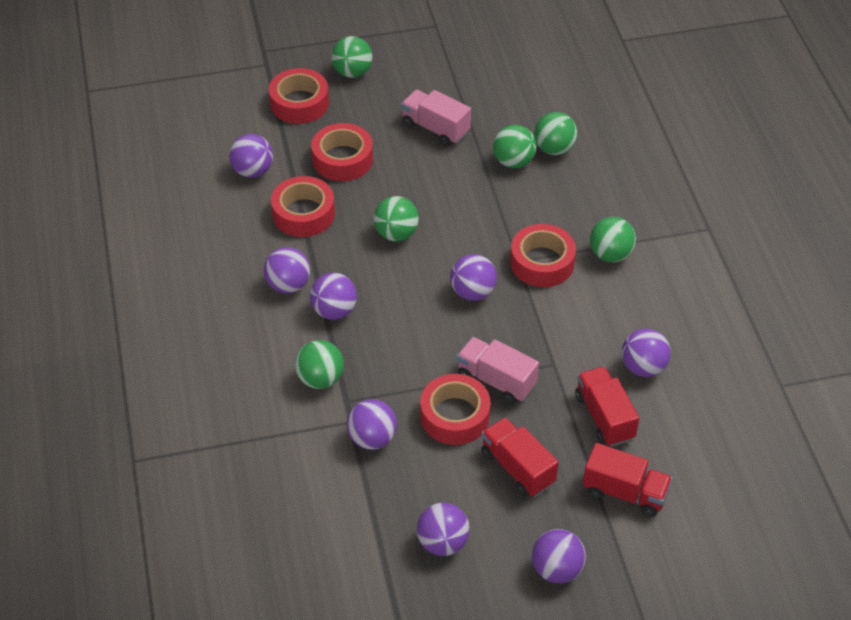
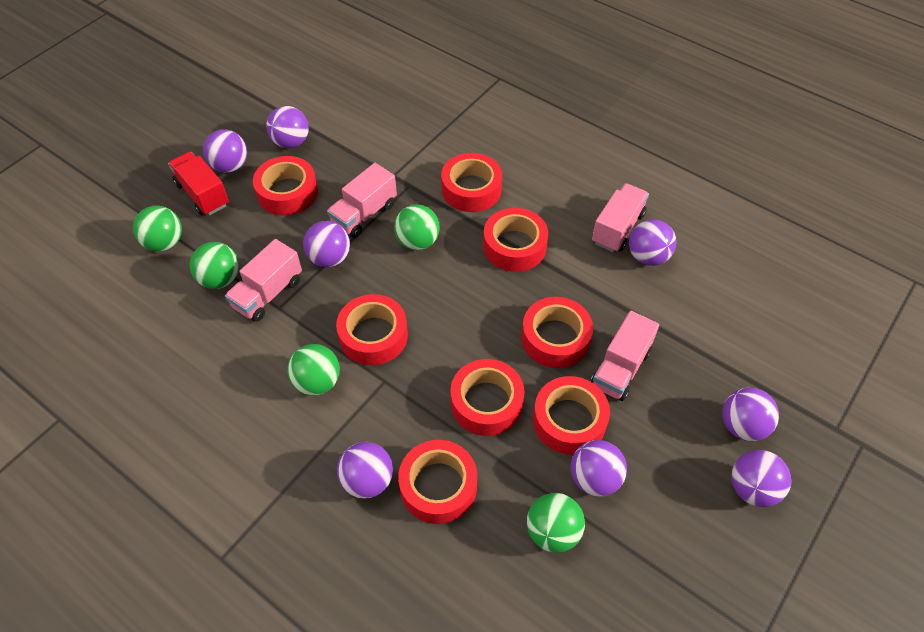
green ball: 6 -> 5
pink truck: 2 -> 4
red tape: 5 -> 8
red truck: 3 -> 1

